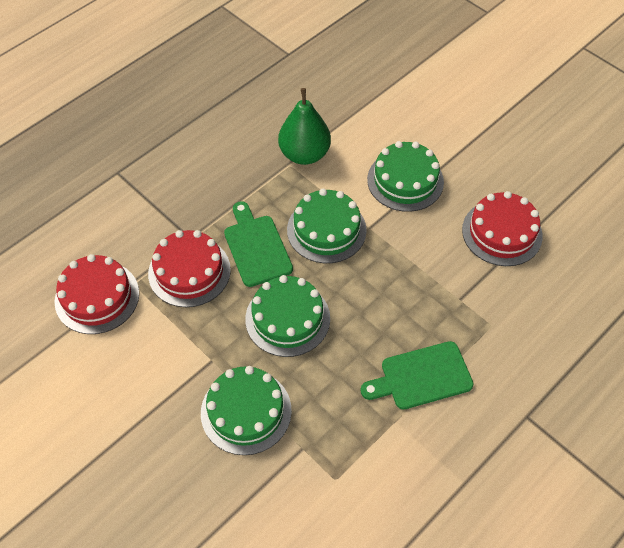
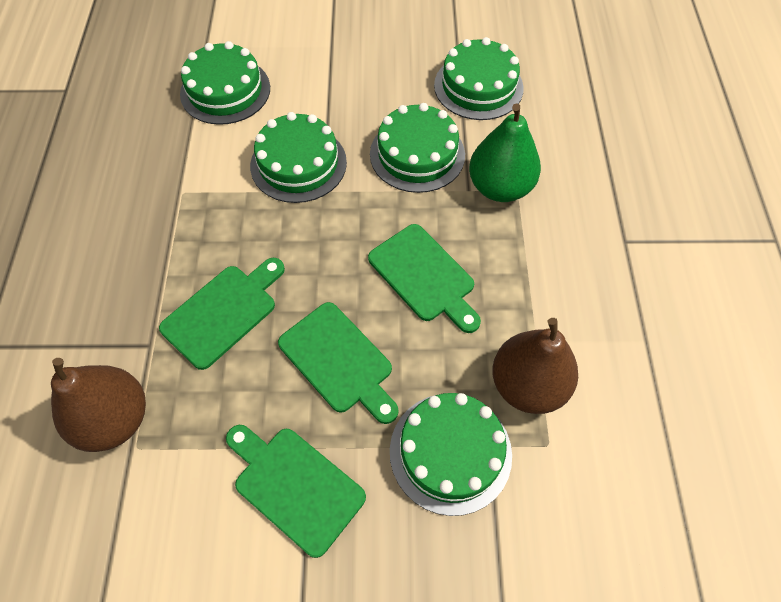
brown pear: 0 -> 2
green cake: 4 -> 5
green cutting board: 2 -> 4
red cake: 3 -> 0

